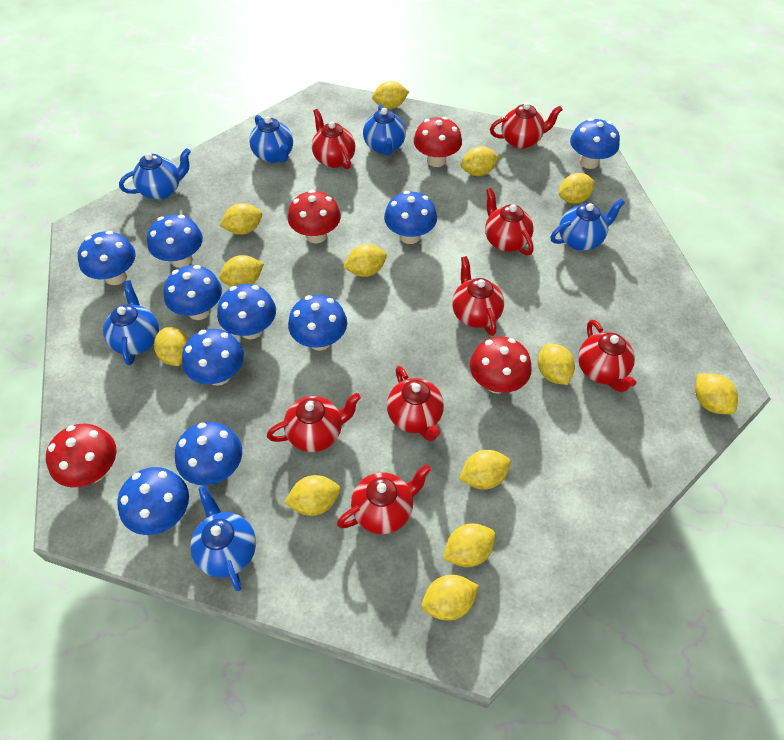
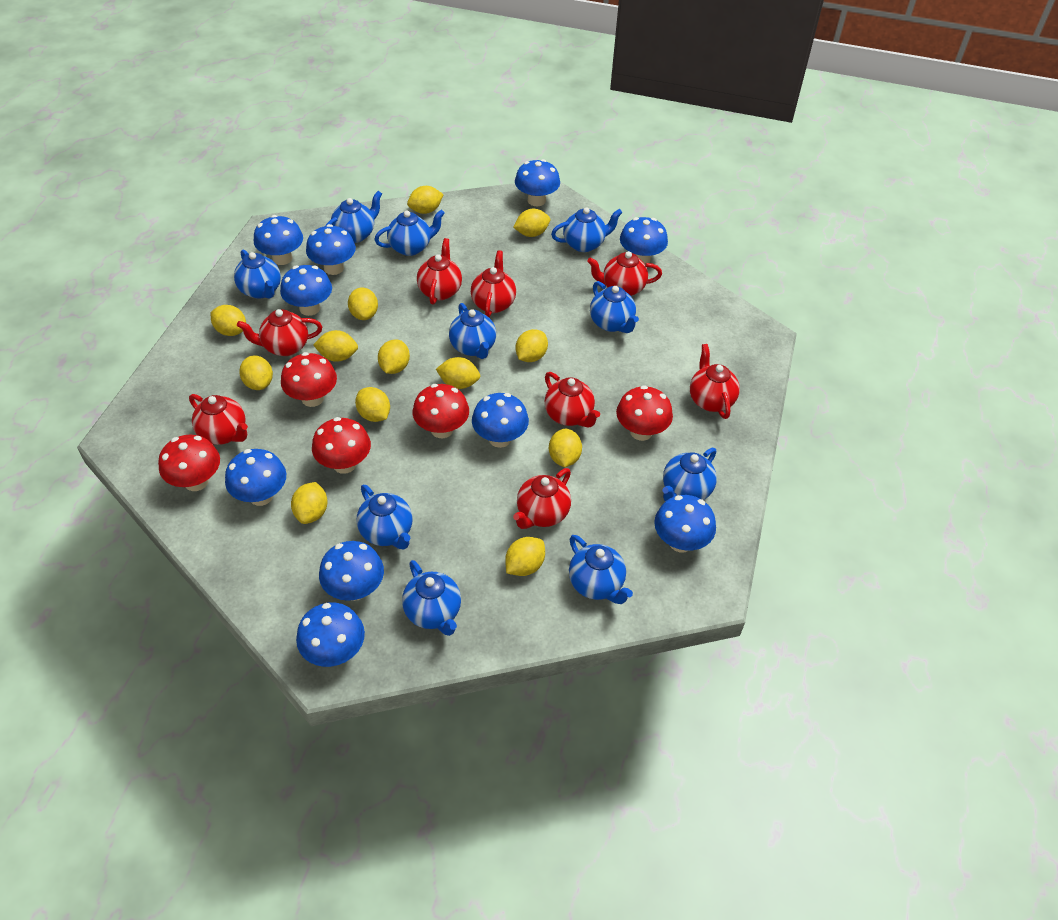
blue teapot: 6 -> 10
red mushroom: 4 -> 5

